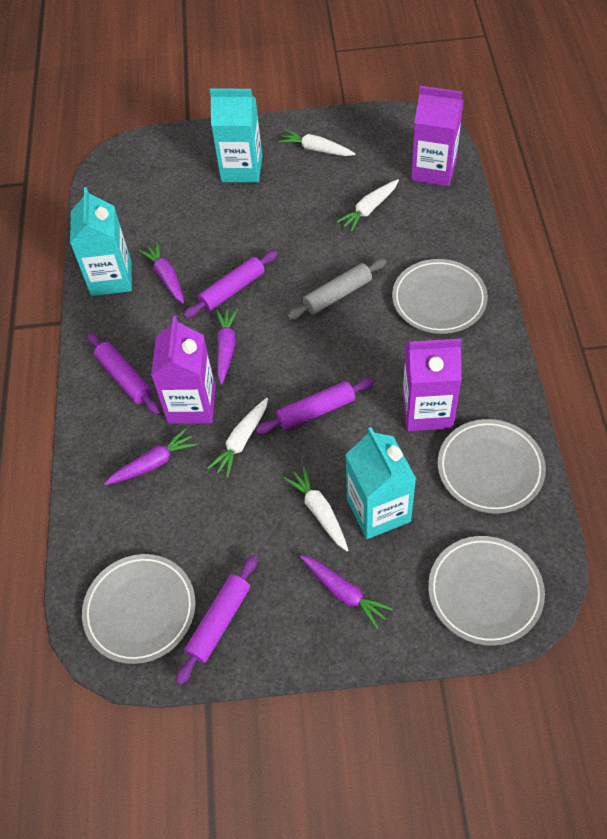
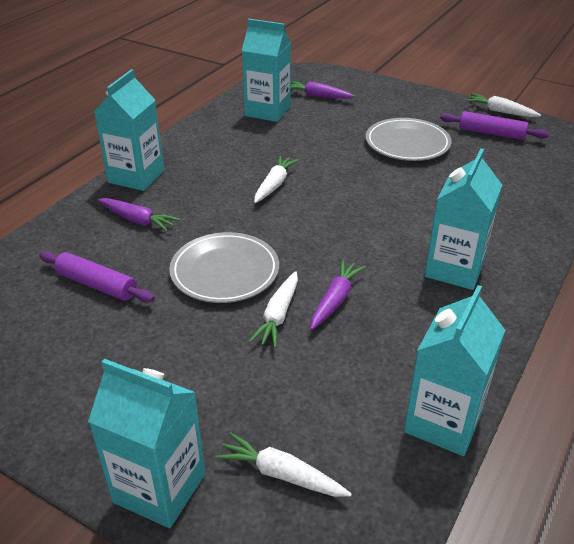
grey plate: 4 -> 2
grey rolling pin: 1 -> 0
purple carrot: 4 -> 3
purple carton: 3 -> 0
purple rolling pin: 4 -> 2
turquoise carton: 3 -> 5

